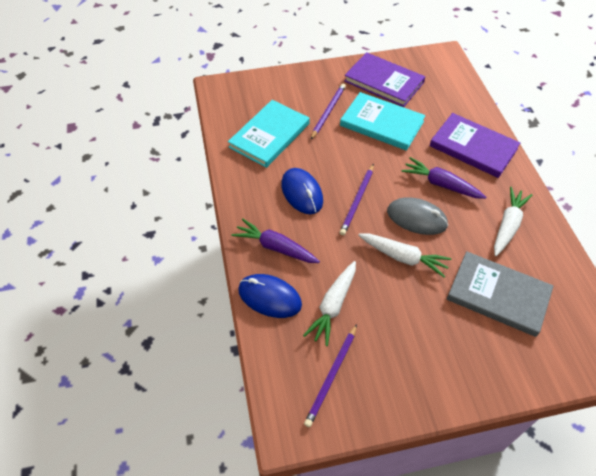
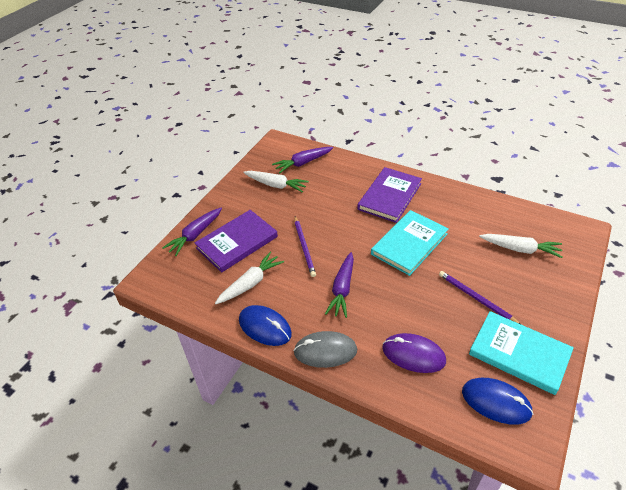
grey book: 1 -> 0
purple carrot: 2 -> 3
purple mouse: 0 -> 1
purple pencil: 3 -> 2

